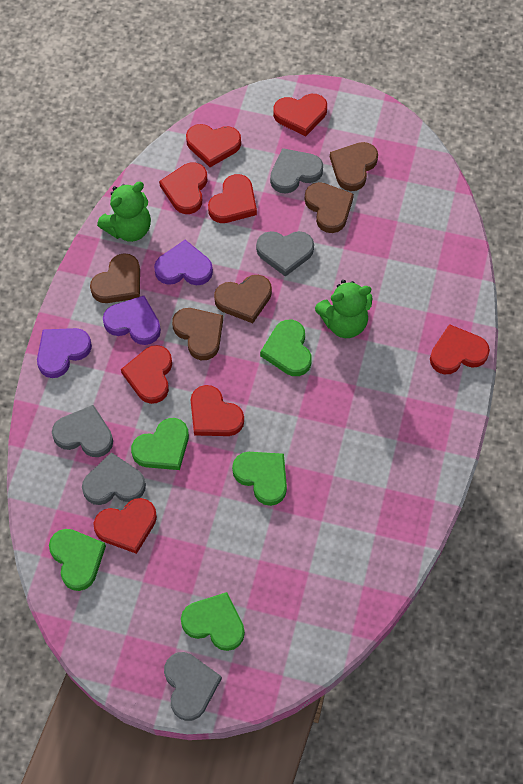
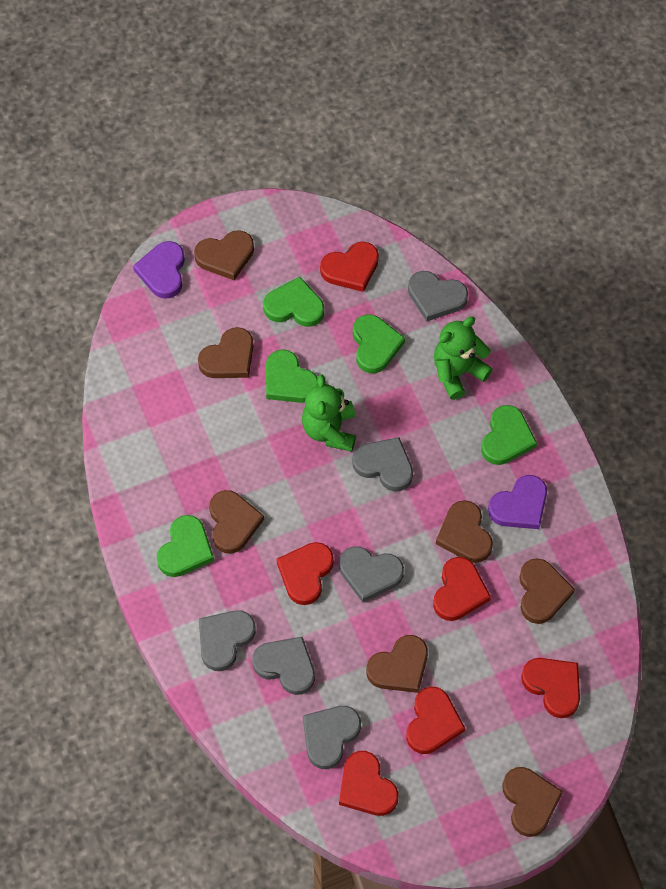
brown heart: 5 -> 7
grey heart: 5 -> 6
purple heart: 3 -> 2
red heart: 8 -> 6

